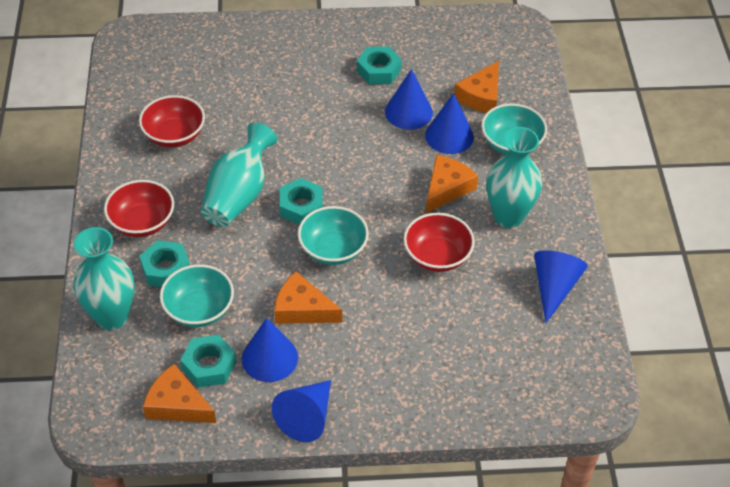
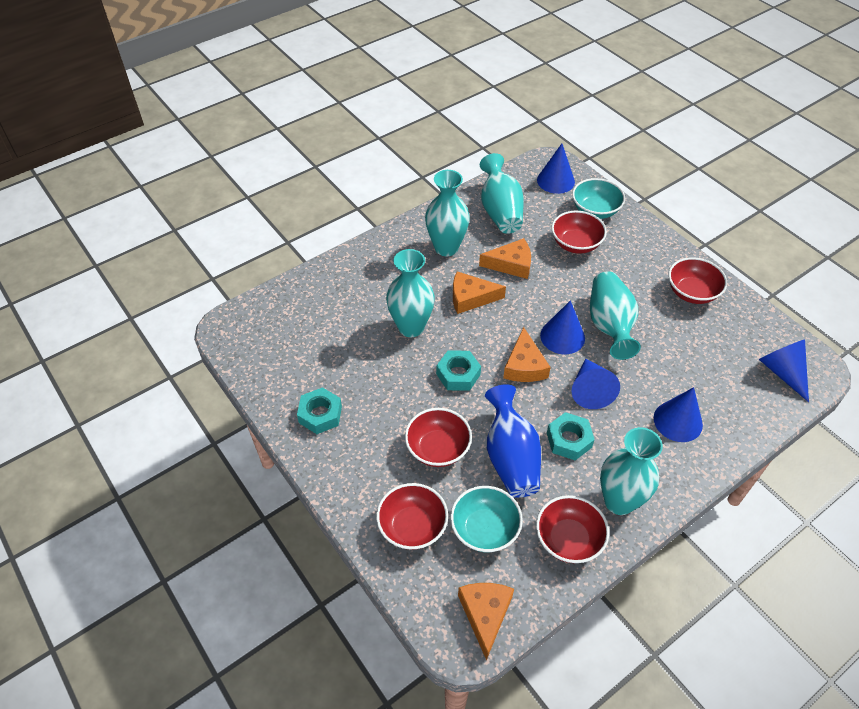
blue vase: 0 -> 1
red bowl: 3 -> 5
turquoise bowl: 3 -> 2
turquoise nut: 4 -> 3
turquoise vase: 3 -> 5

